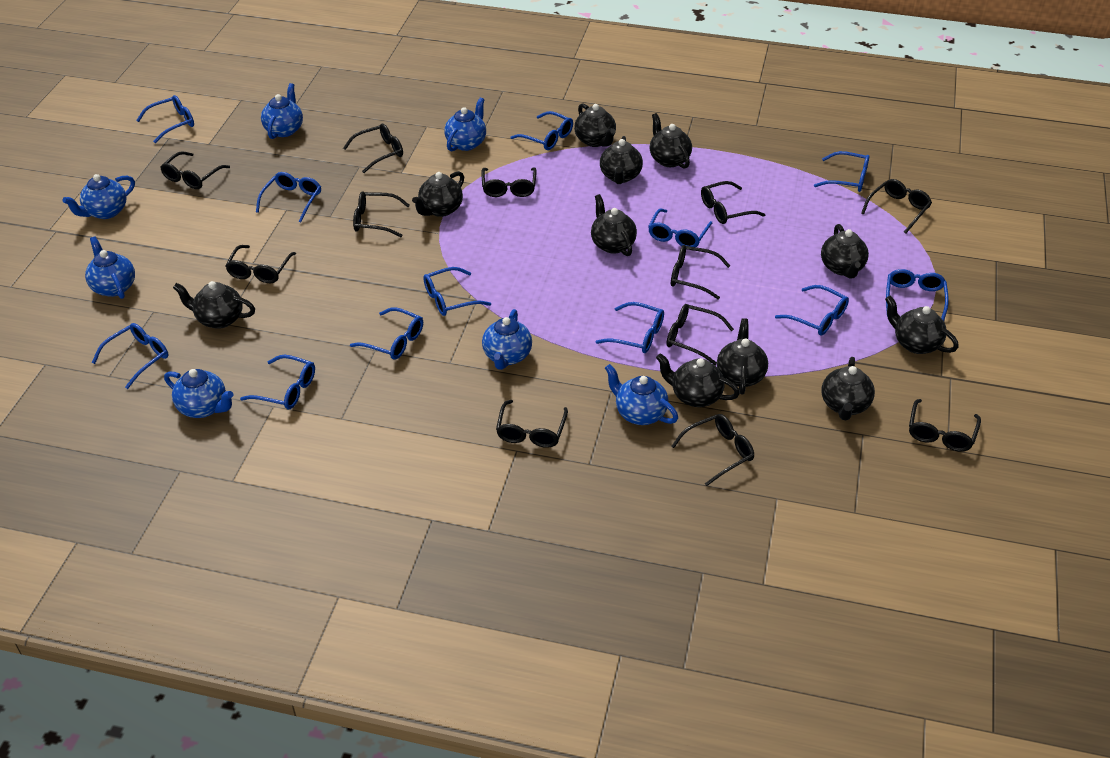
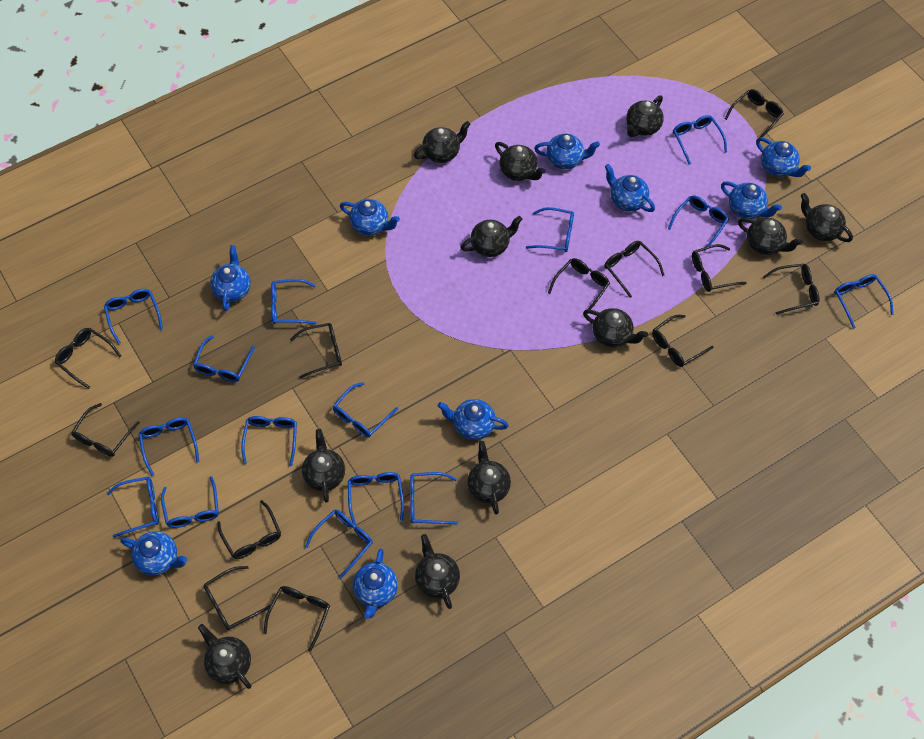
blue glasses: 12 -> 15
blue teapot: 7 -> 9

